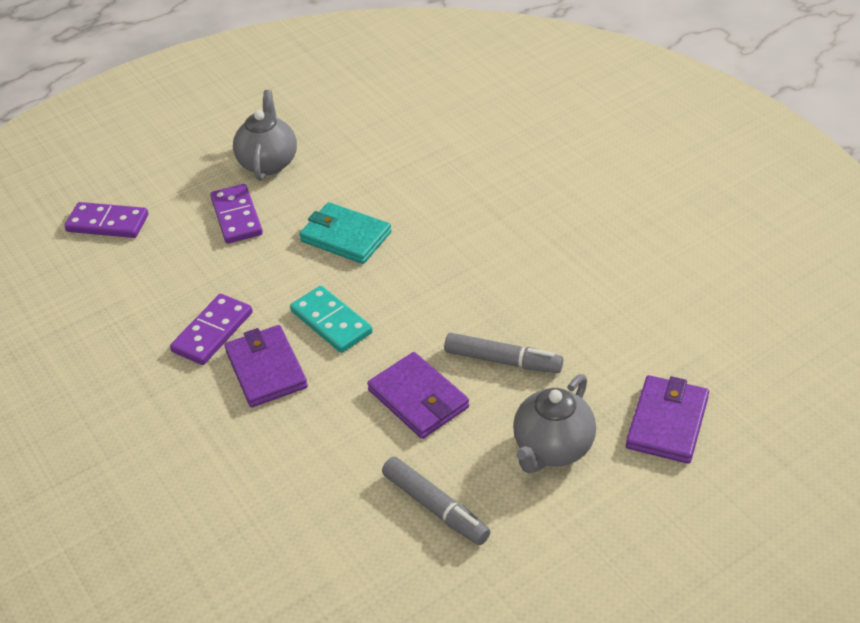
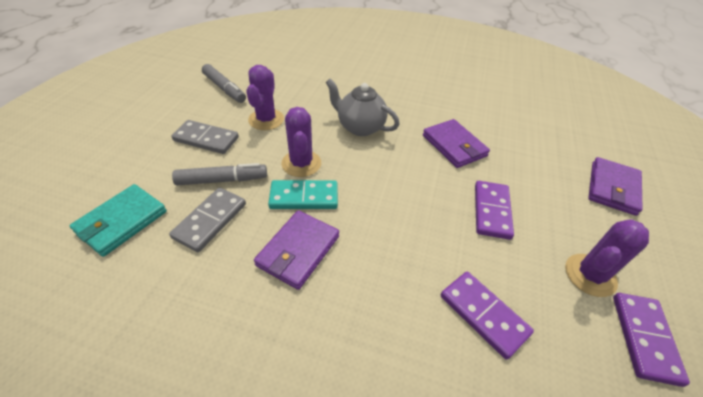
grey domino: 0 -> 2
grey teapot: 2 -> 1
purple cactus: 0 -> 3

